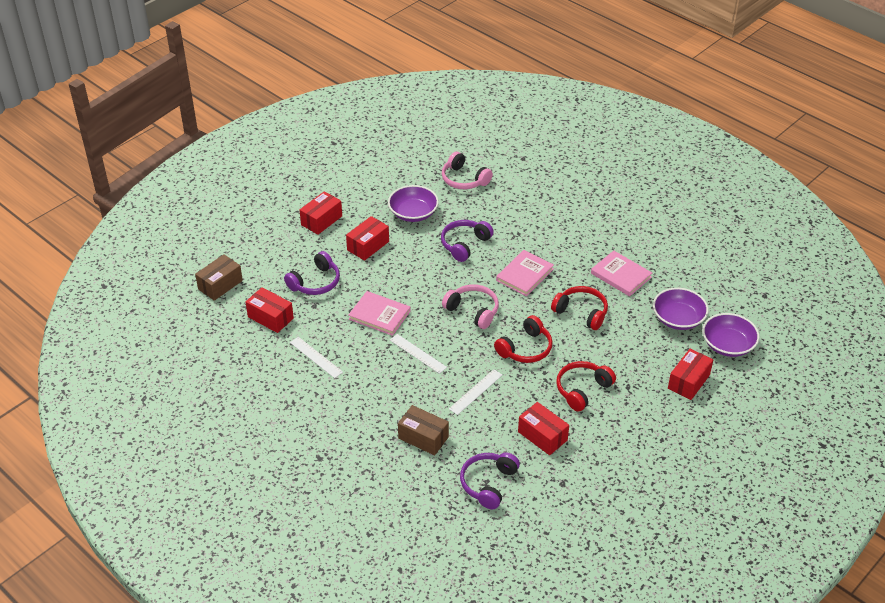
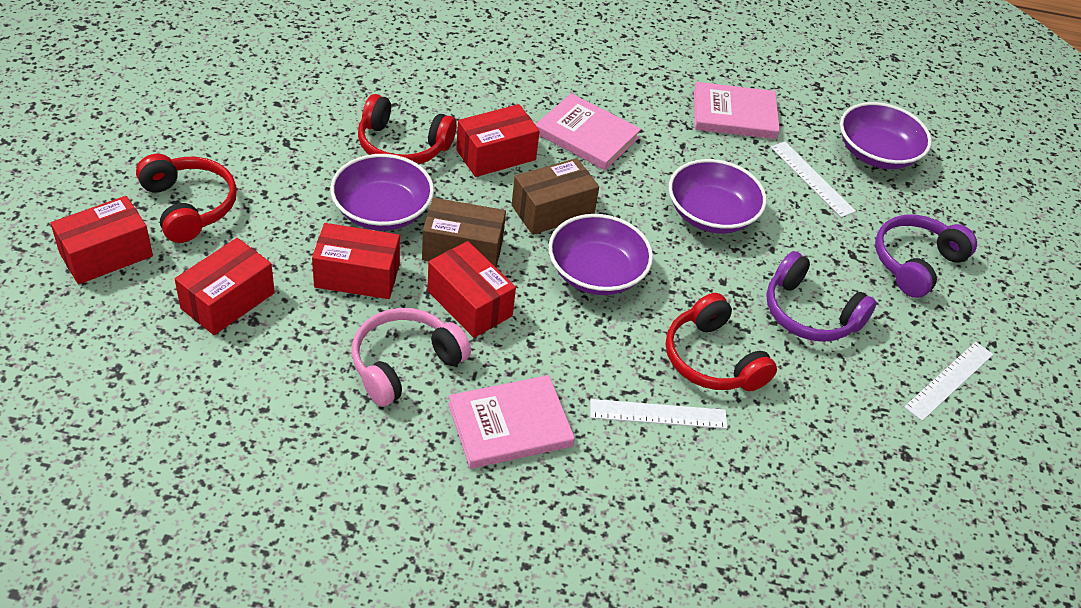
pink headphones: 2 -> 1
purple bowl: 3 -> 4
purple headphones: 3 -> 2

